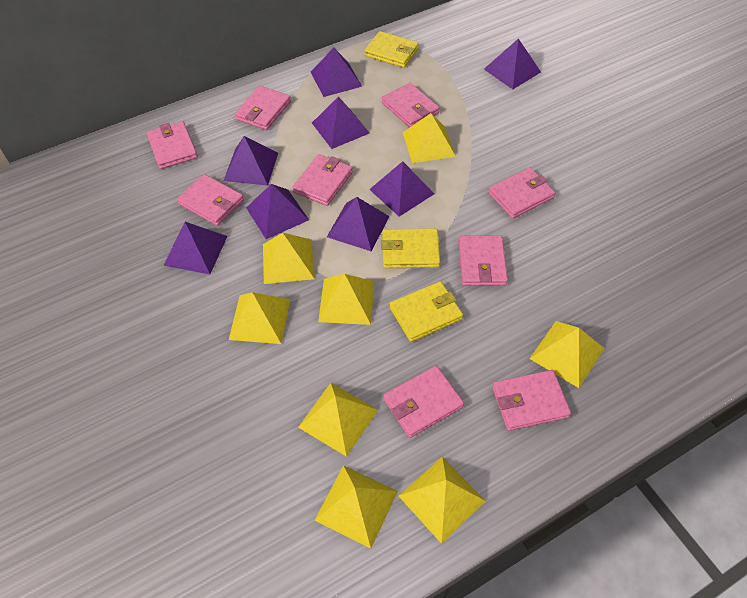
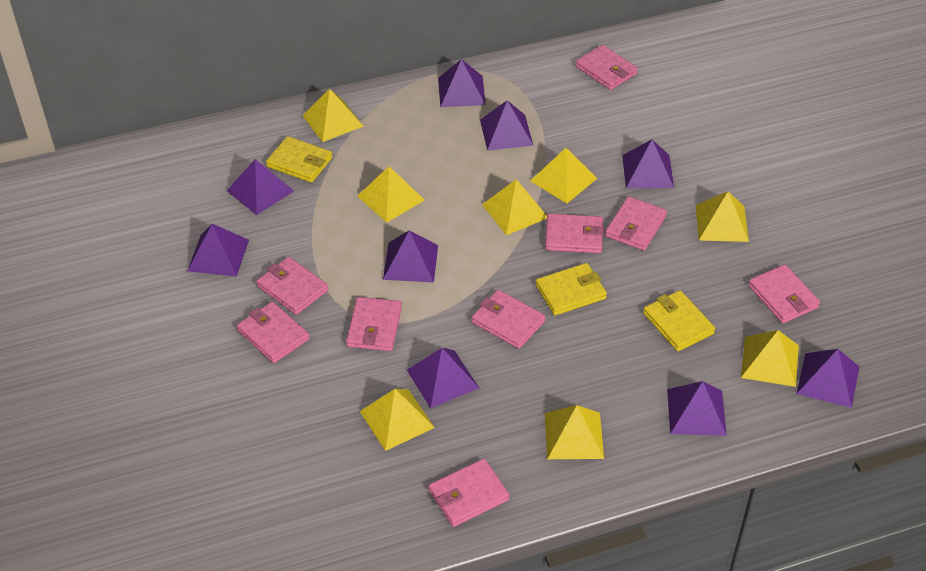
purple pyramid: 8 -> 9

